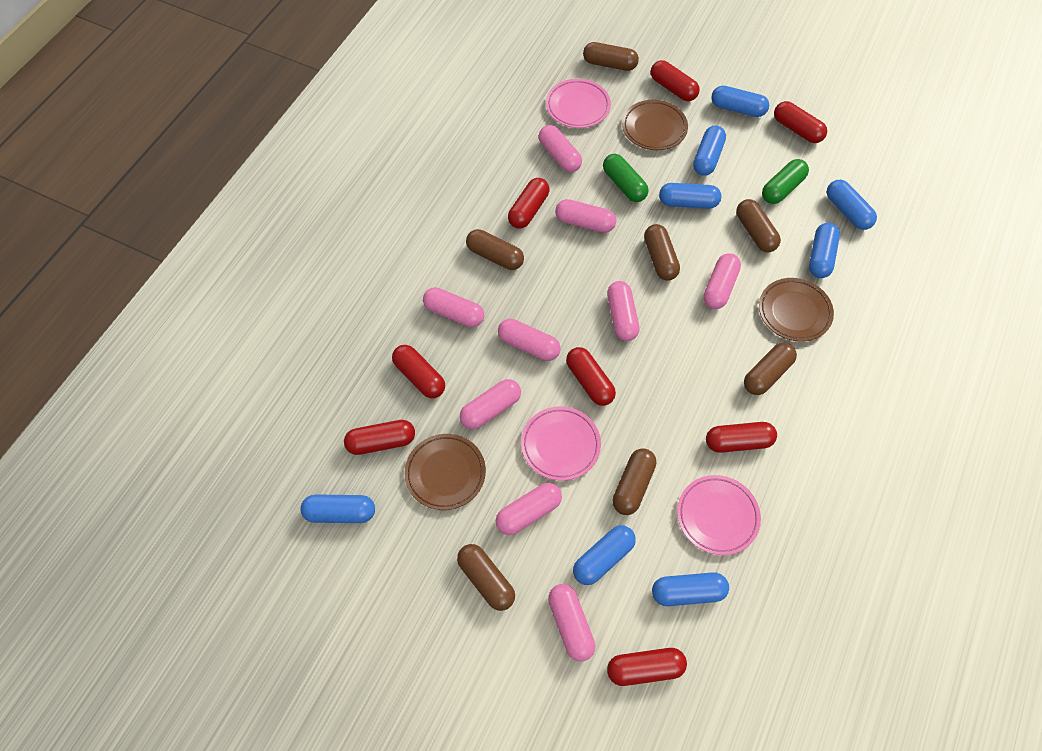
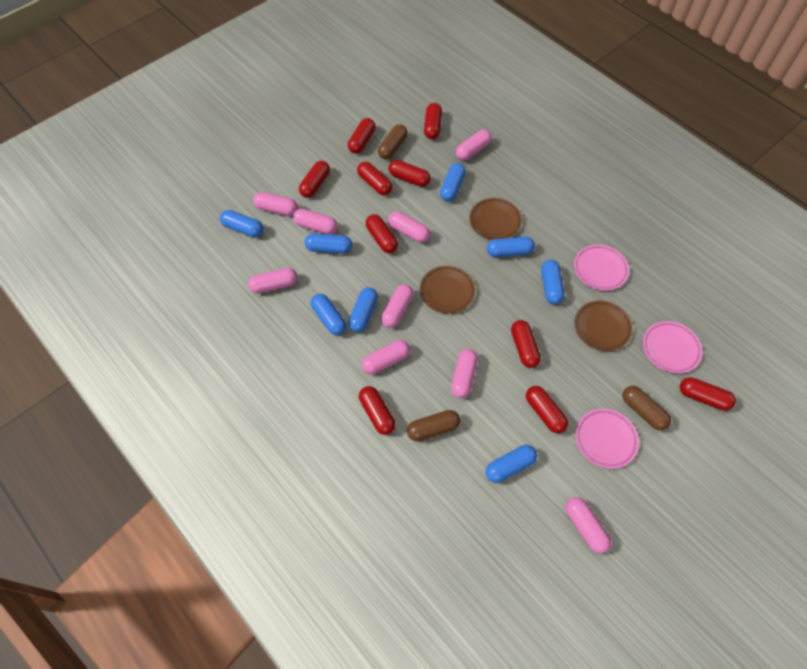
brown capsule: 7 -> 3
green capsule: 2 -> 0
red capsule: 8 -> 10

